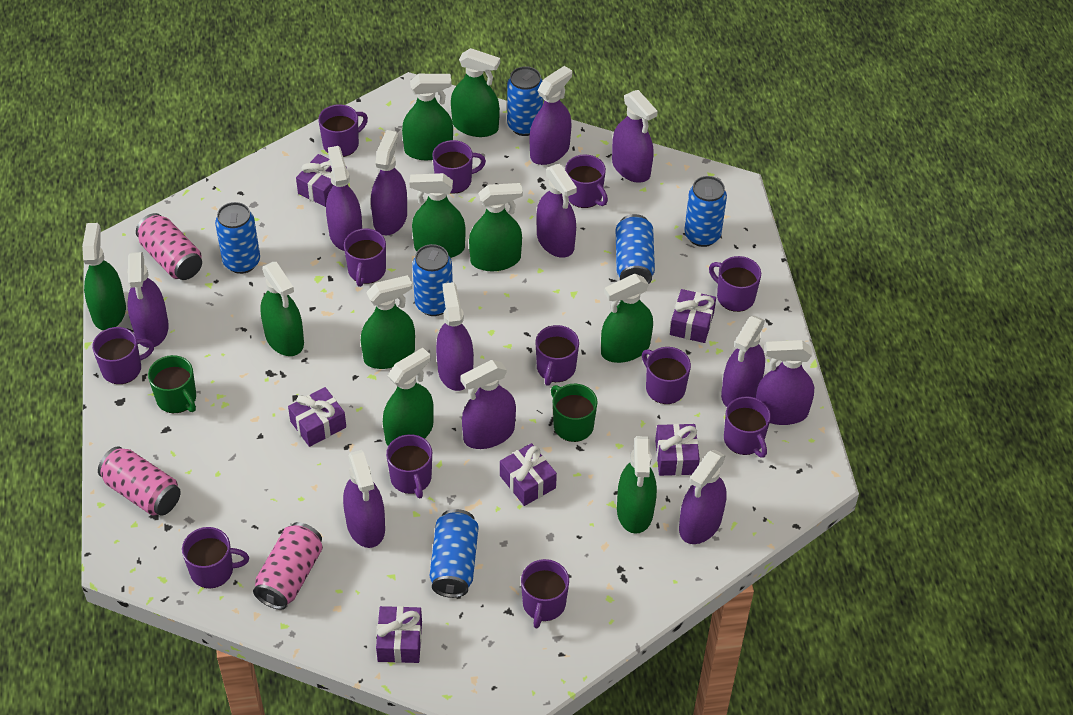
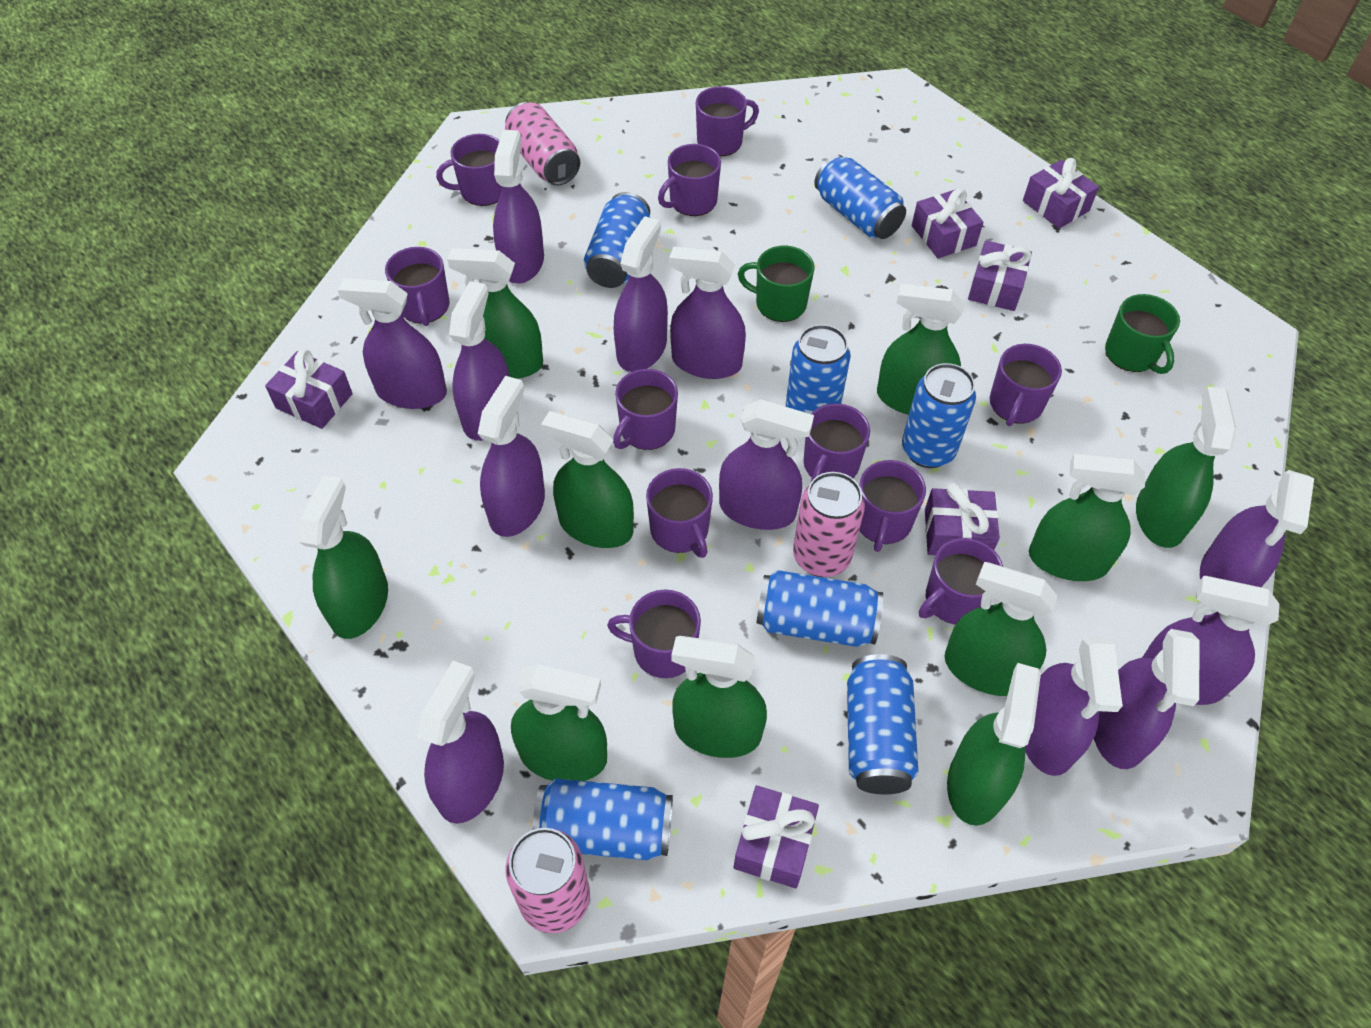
blue can: 6 -> 7
purple mug: 12 -> 11

